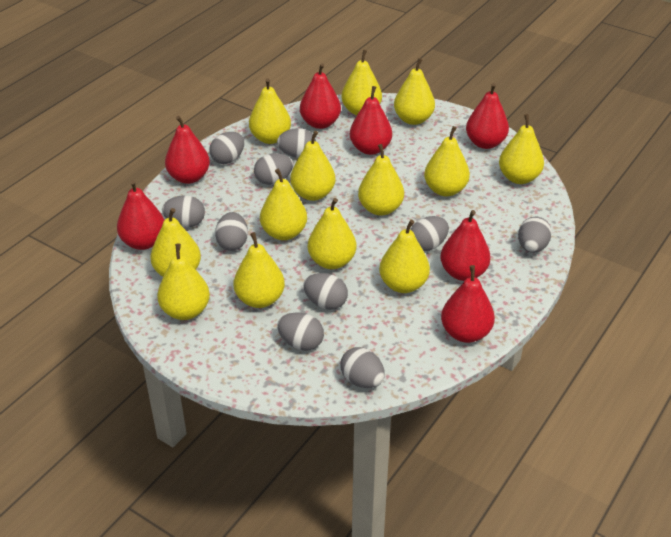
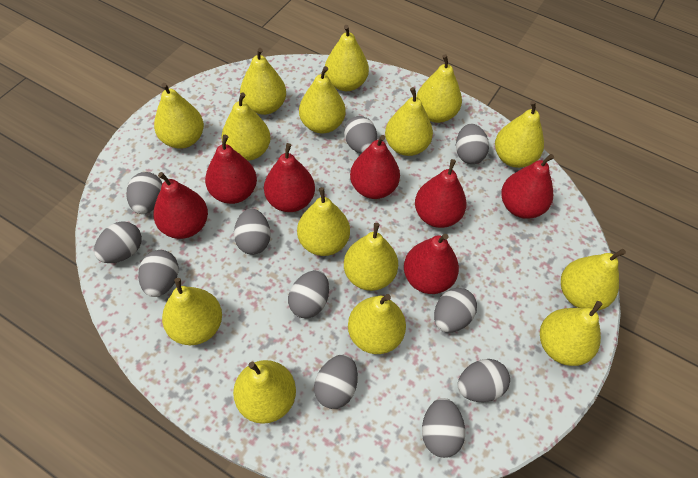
grey egg: 10 -> 11
yellow pear: 13 -> 15

